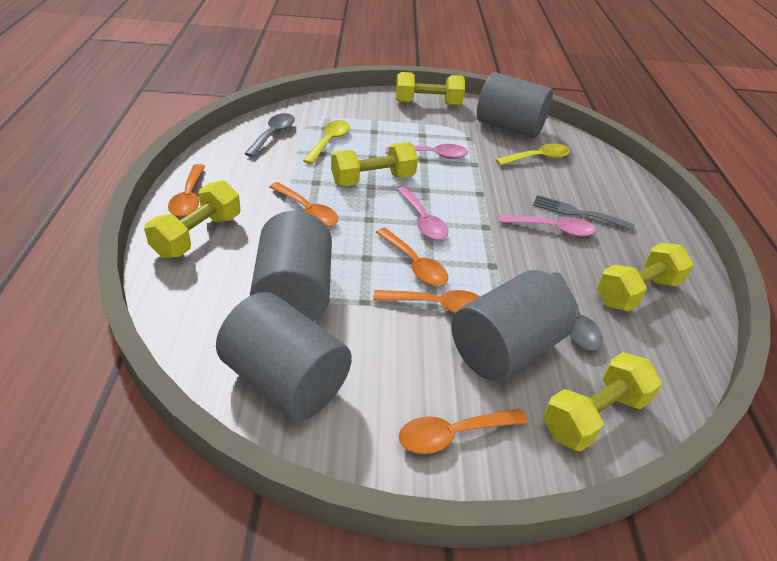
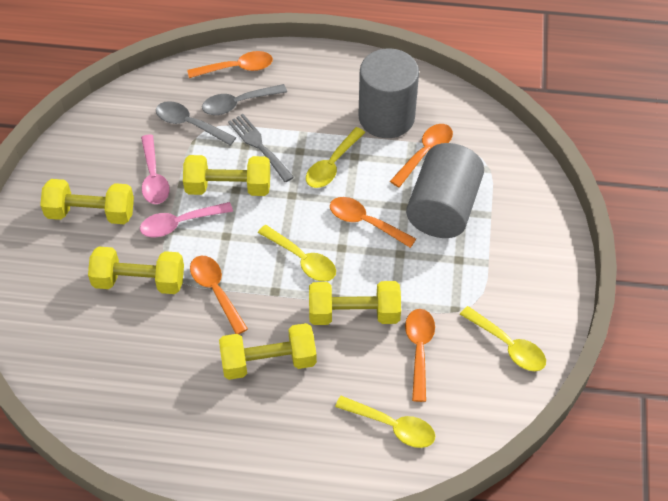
grey cylinder: 4 -> 2
pink spoon: 3 -> 2
yellow spoon: 2 -> 4

